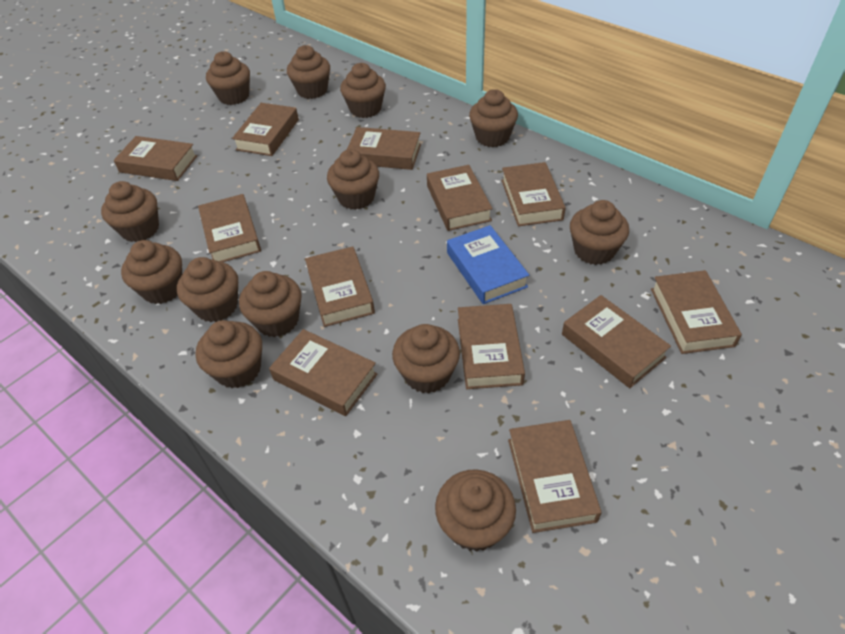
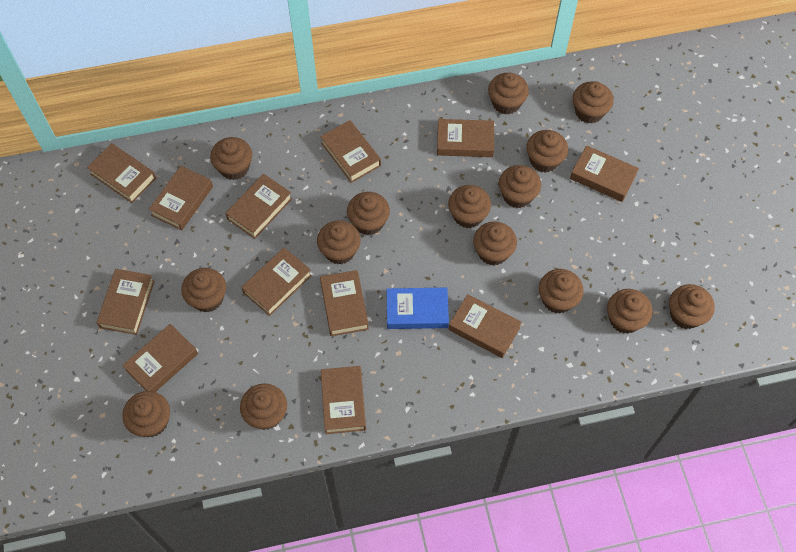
brown cupcake: 13 -> 15

